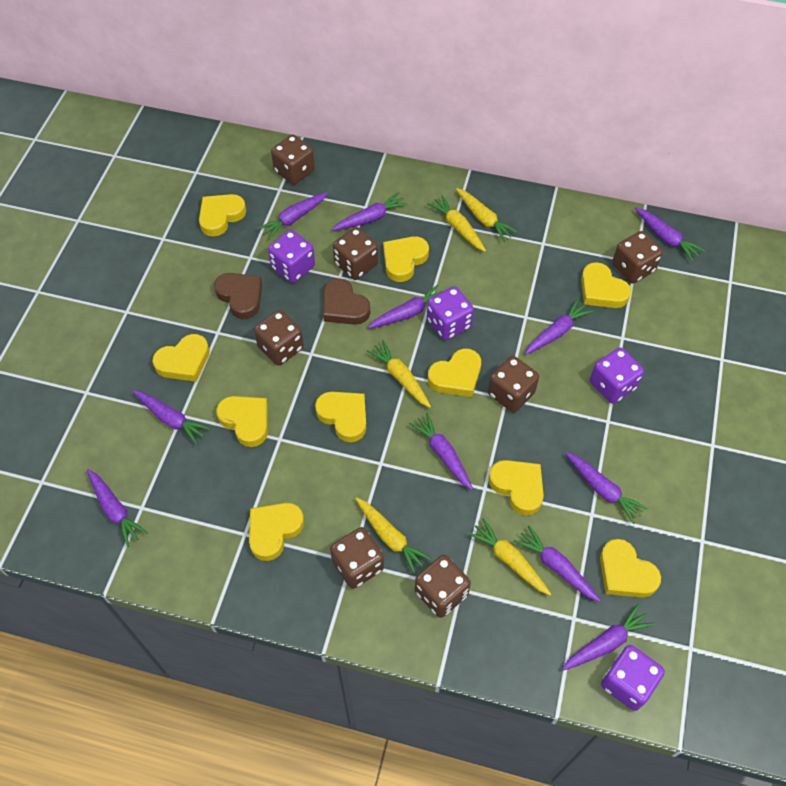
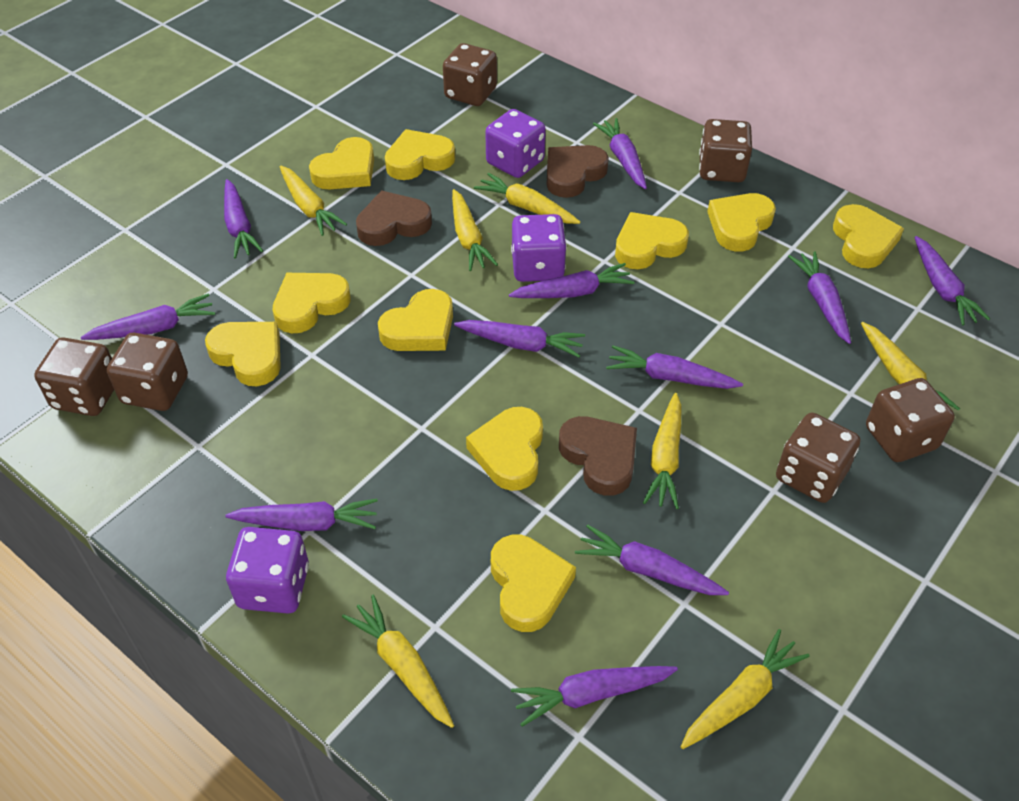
brown dice: 7 -> 6
brown heart: 2 -> 3
purple dice: 4 -> 3
yellow carrot: 5 -> 7

